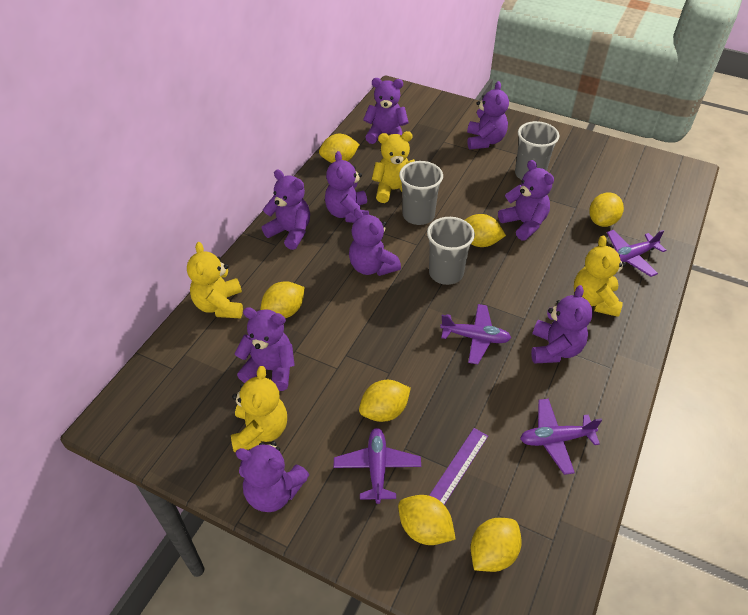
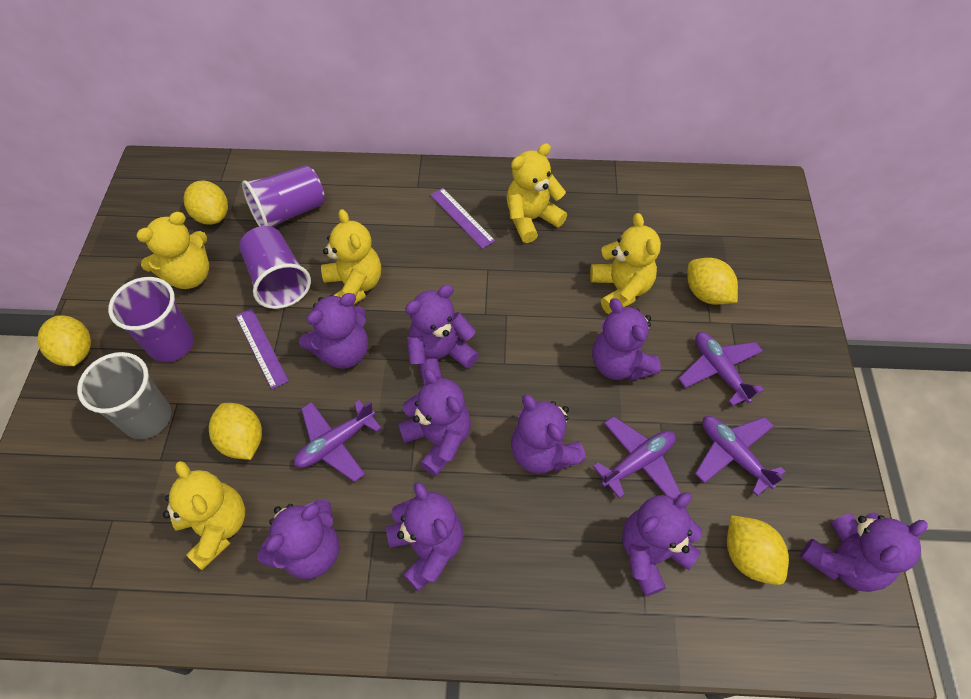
grey cup: 3 -> 1
purple cup: 0 -> 3
purple ruler: 1 -> 2
yellow lemon: 7 -> 5
yellow teddy bear: 4 -> 5

